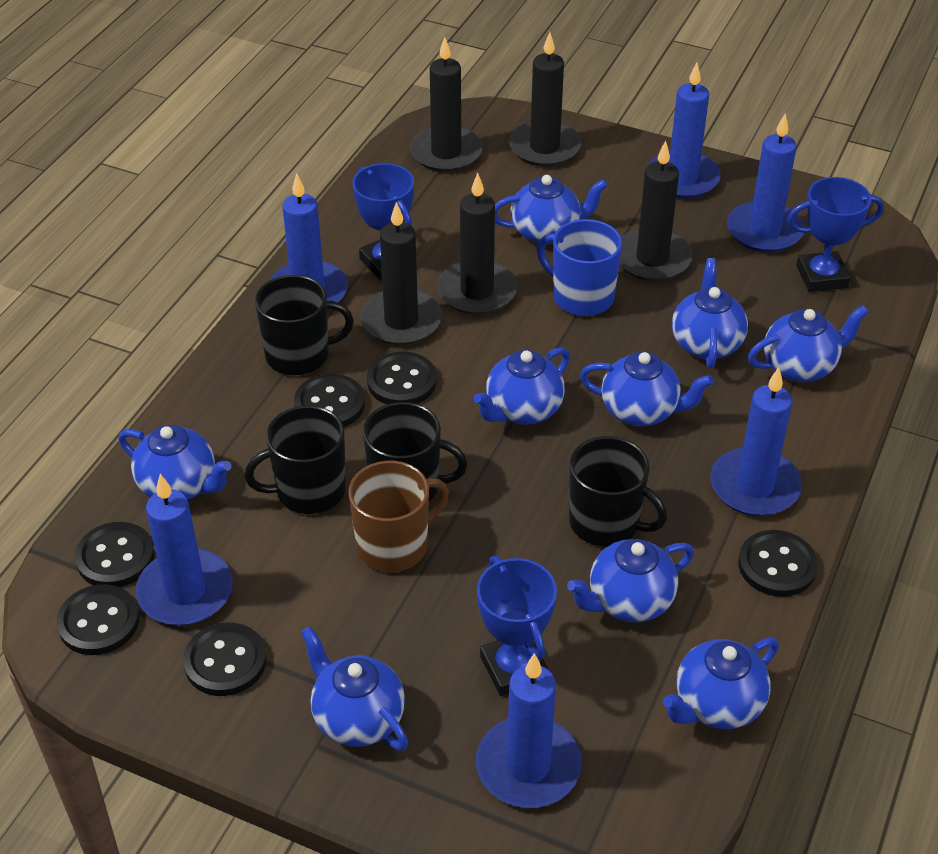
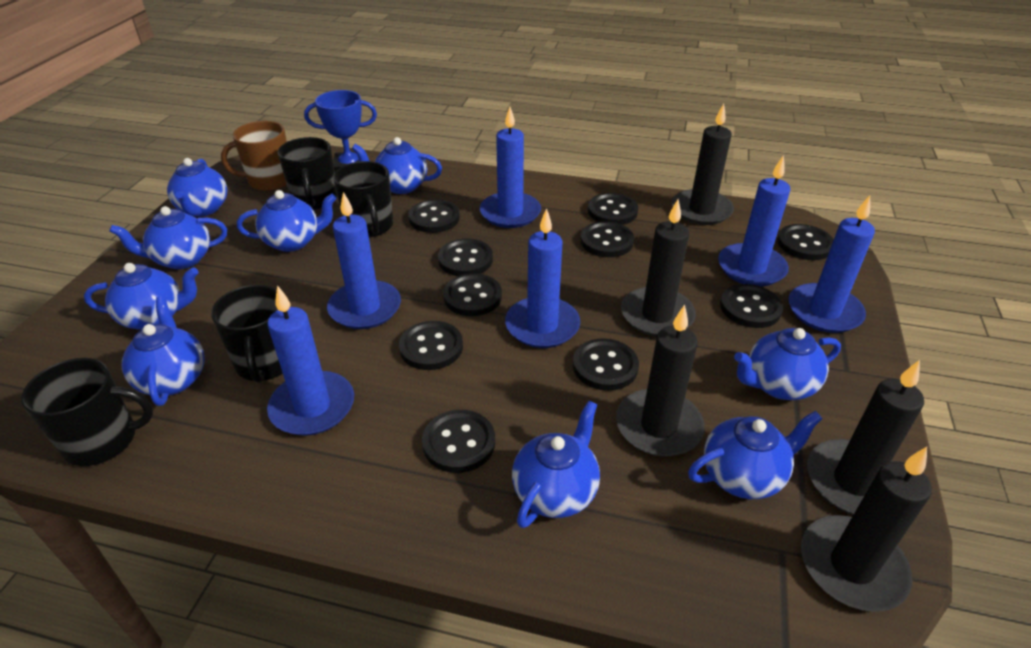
black button: 6 -> 10
blue mug: 1 -> 0
blue trophy: 3 -> 1

